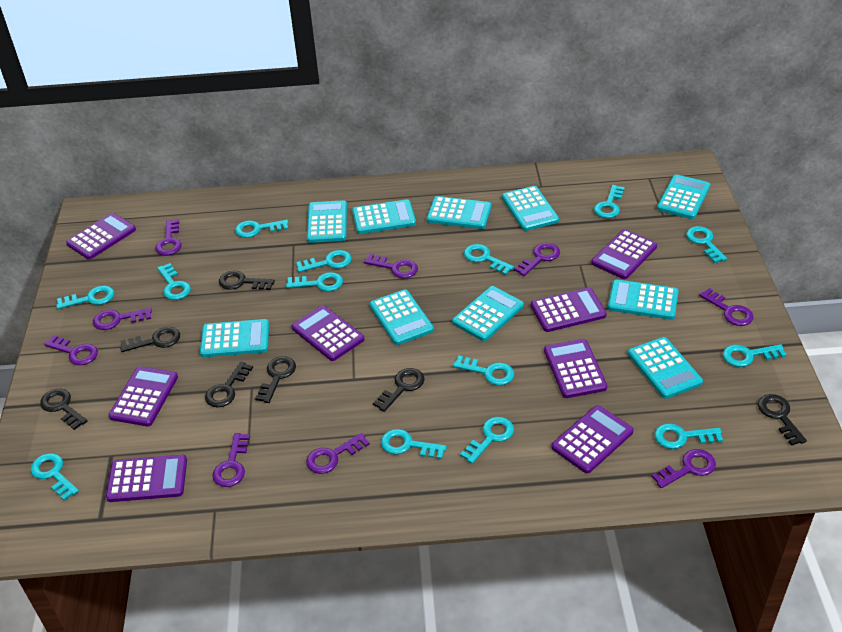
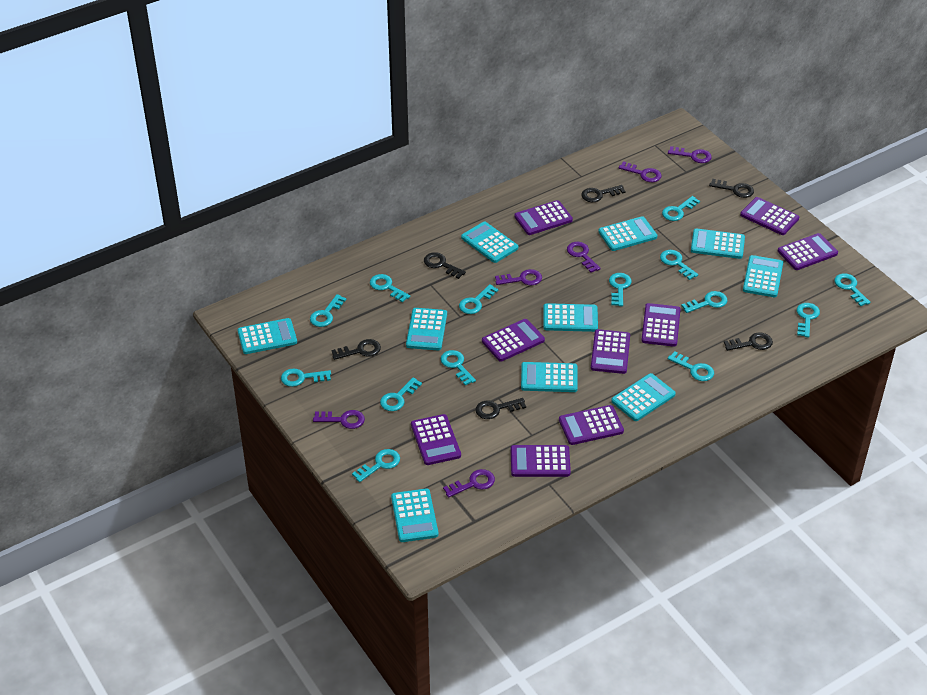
black key: 7 -> 6
purple calculator: 8 -> 9
purple key: 9 -> 6

